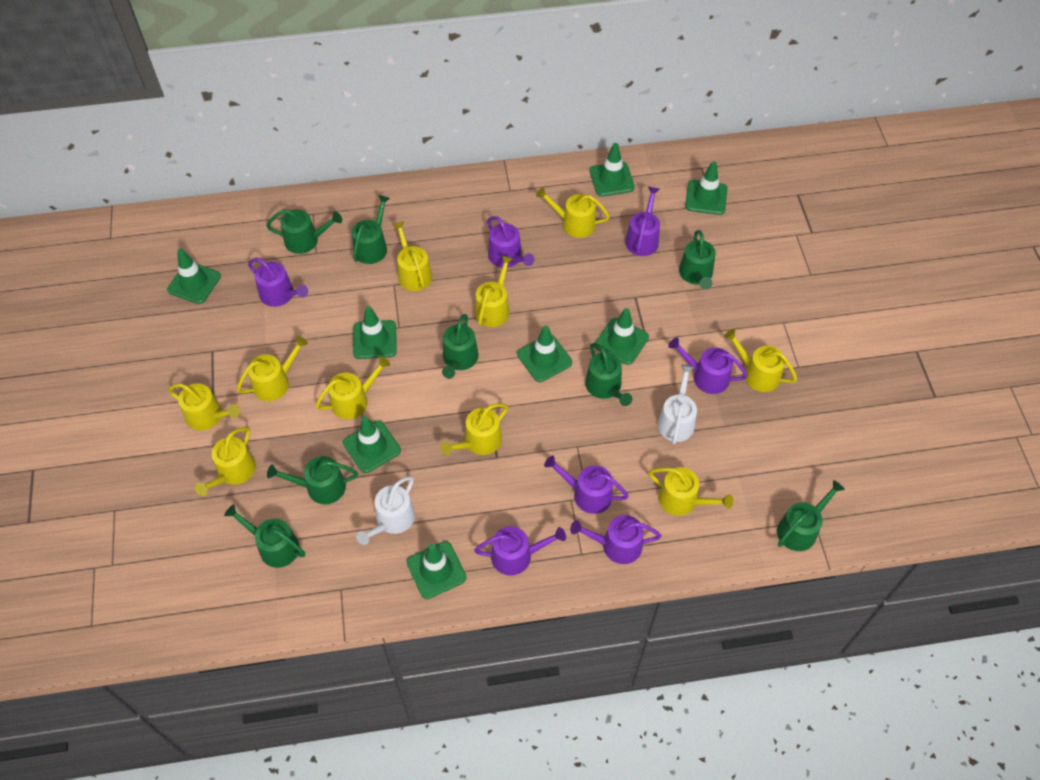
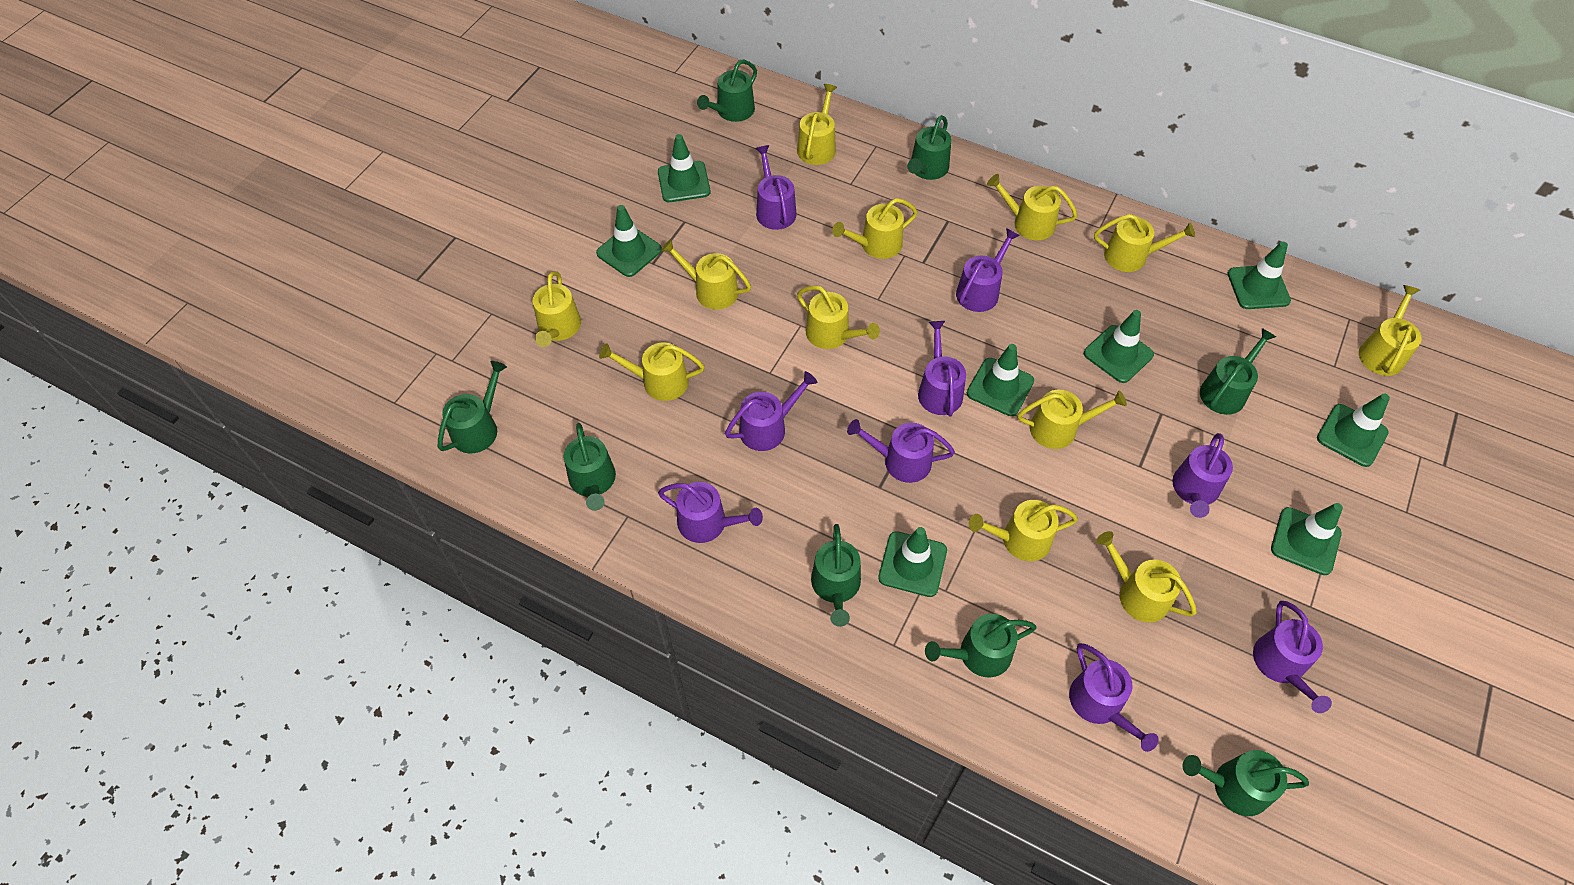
purple watering can: 7 -> 9
white watering can: 2 -> 0
yellow watering can: 10 -> 12

